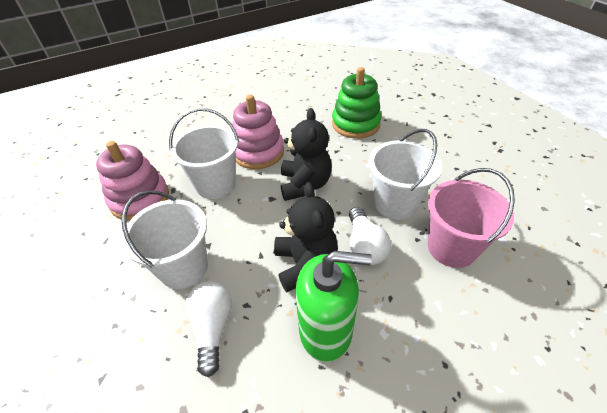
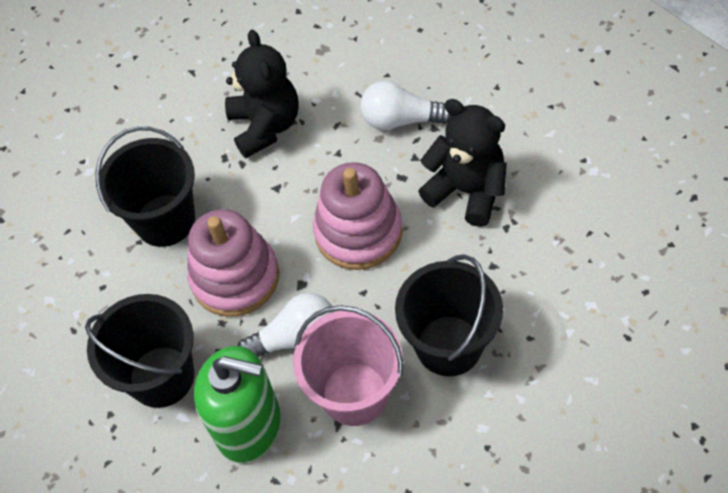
black bucket: 0 -> 3
green stacking toy: 1 -> 0
white bucket: 3 -> 0

